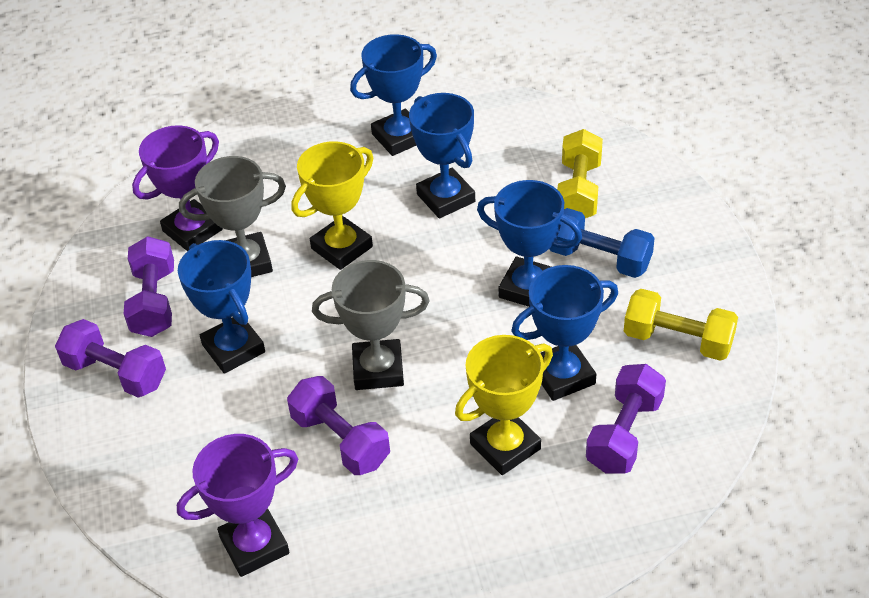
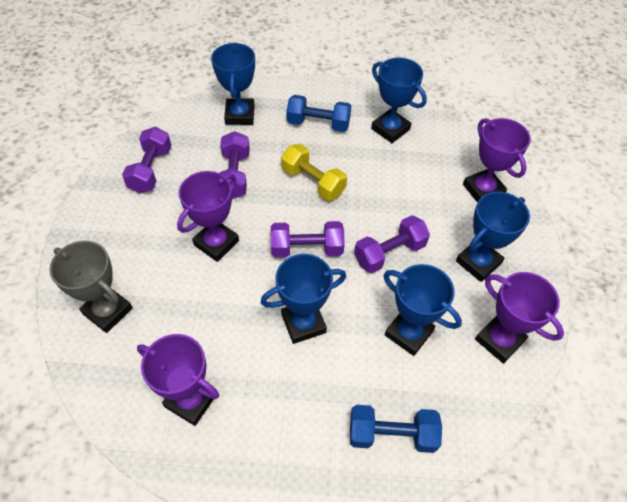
blue dumbbell: 1 -> 2
grey trophy: 2 -> 1
purple trophy: 2 -> 4
yellow dumbbell: 2 -> 1
yellow trophy: 2 -> 0

